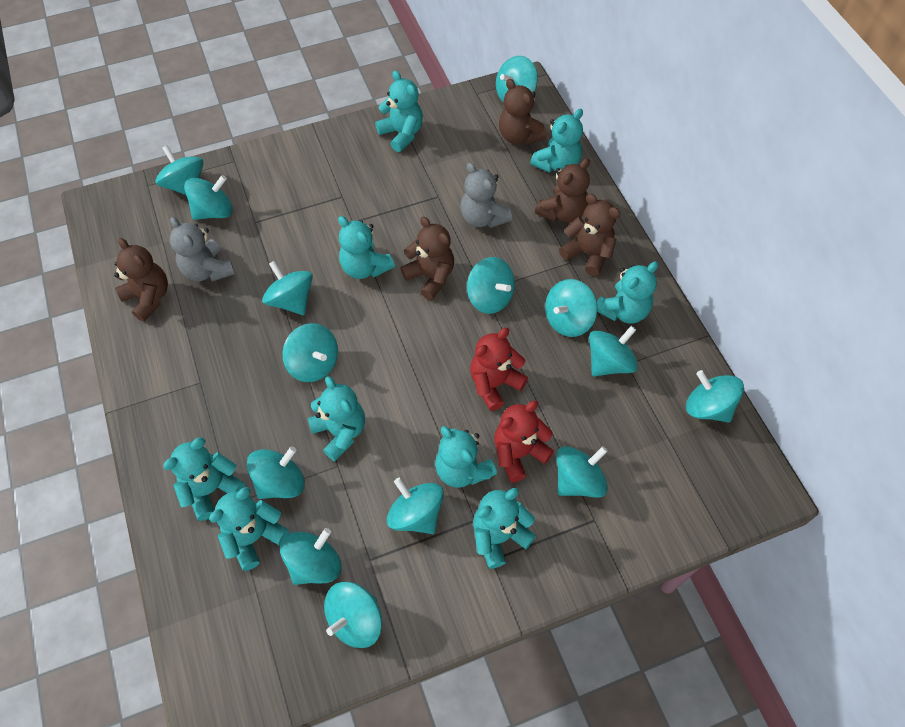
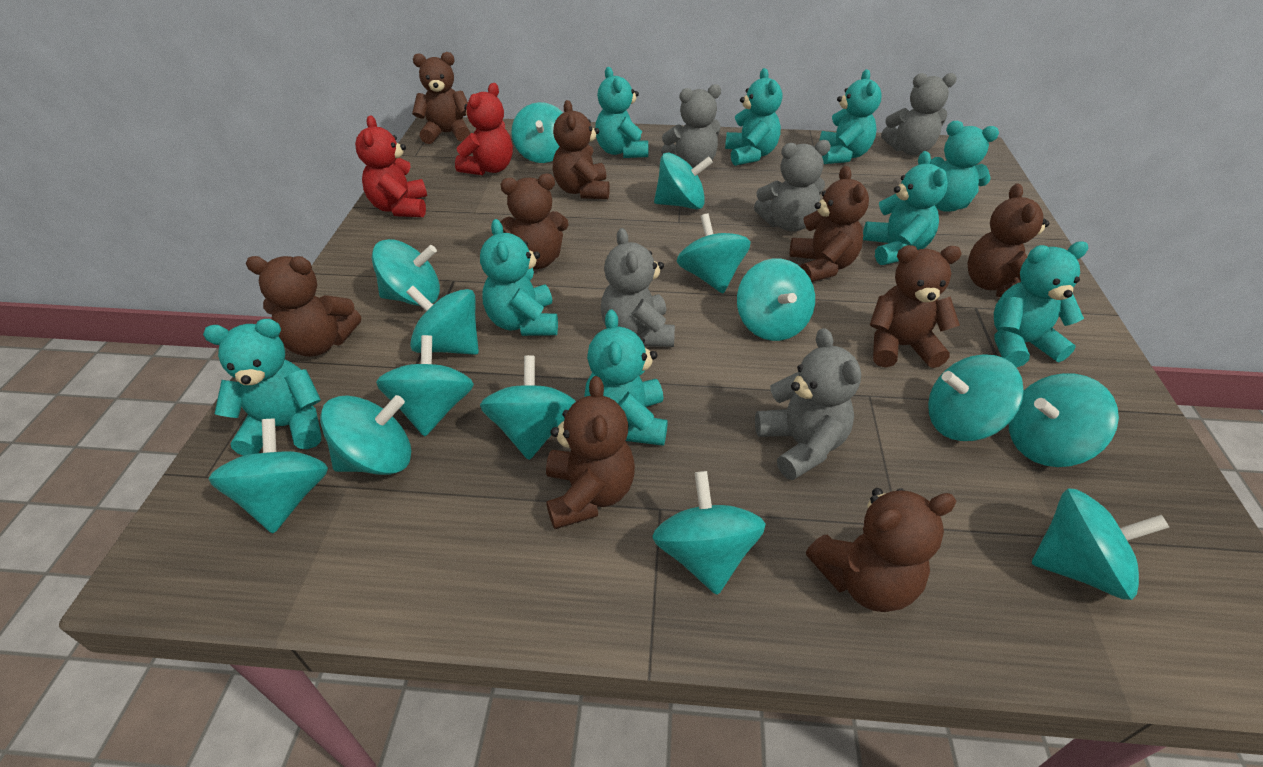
brown teddy bear: 5 -> 9
grey teddy bear: 2 -> 5

